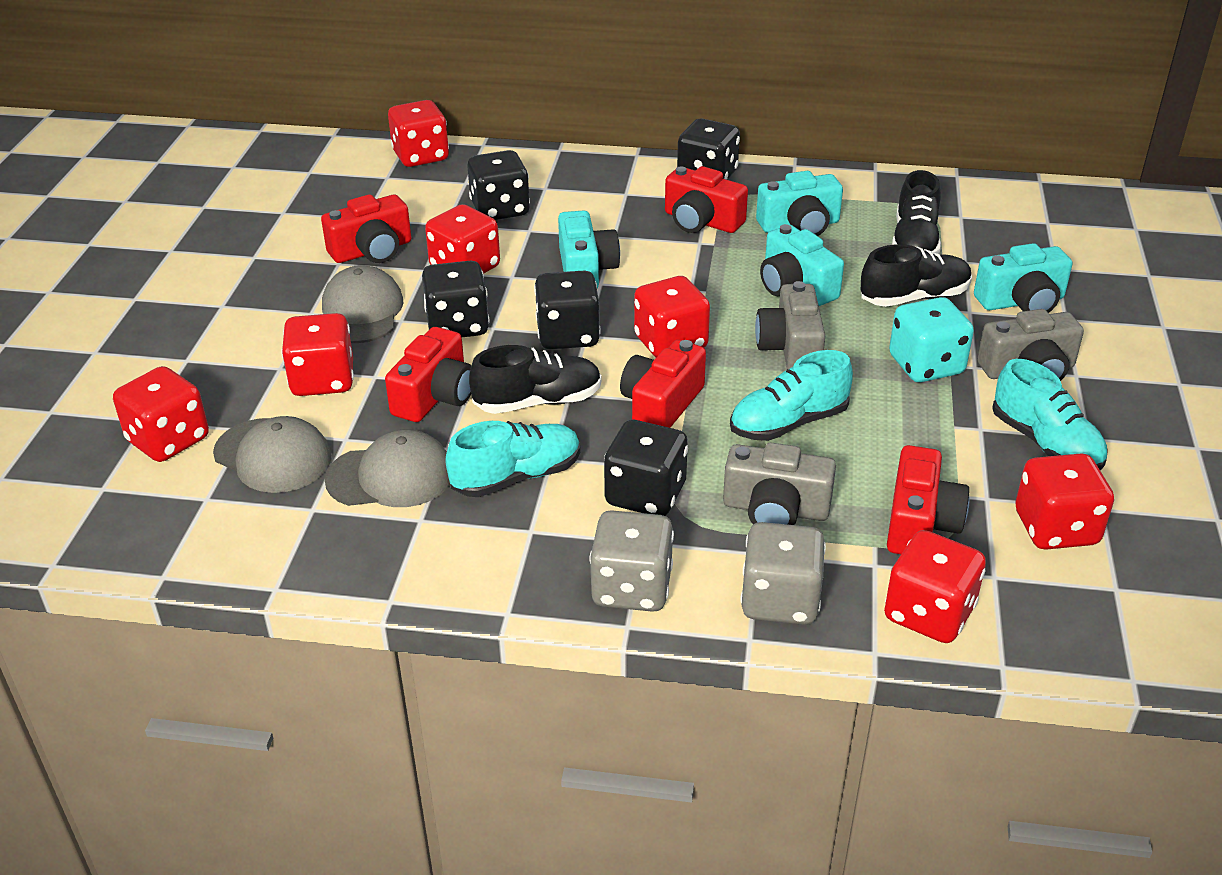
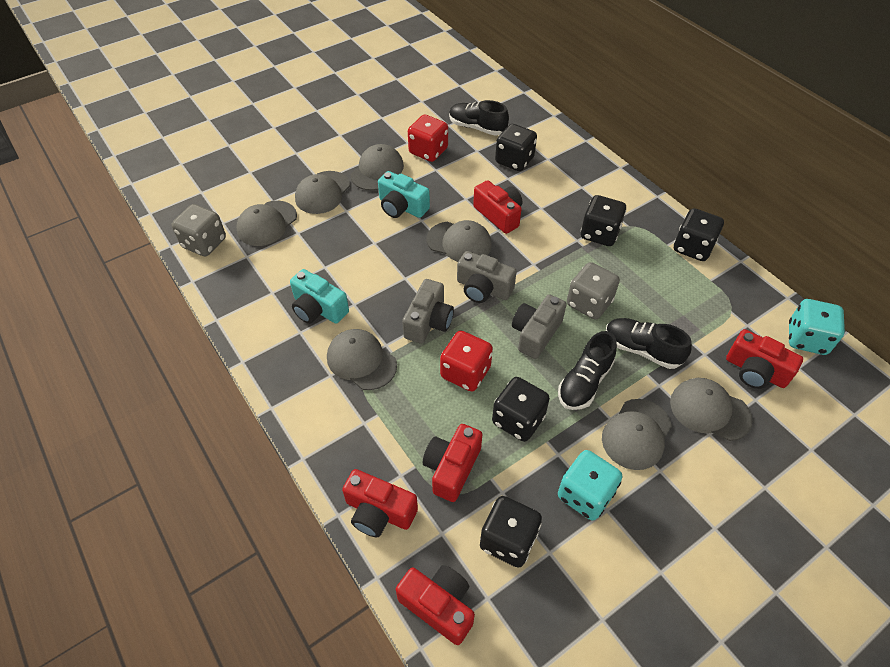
grey cap: 3 -> 7
red dice: 7 -> 2
turquoise camera: 4 -> 2
turquoise dice: 1 -> 2
turquoise shoe: 3 -> 0

